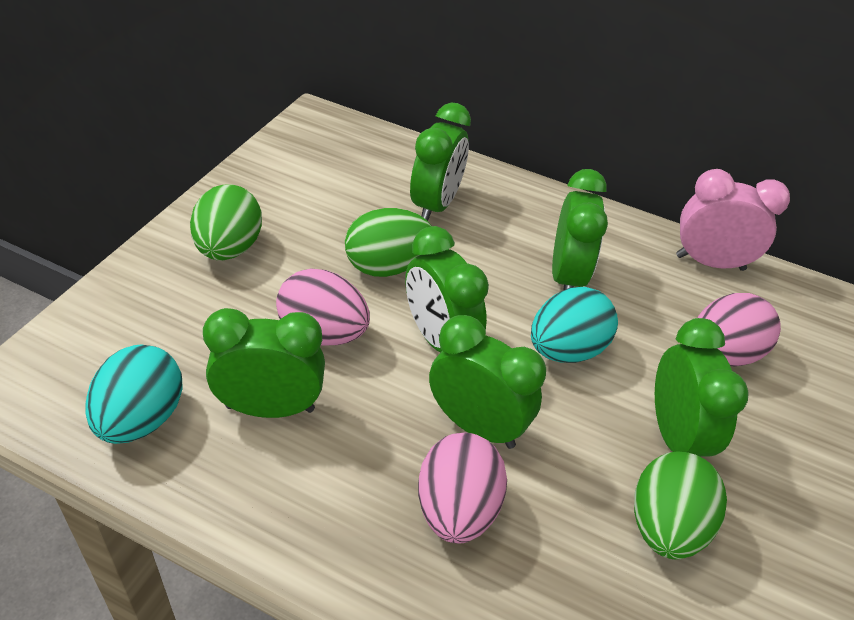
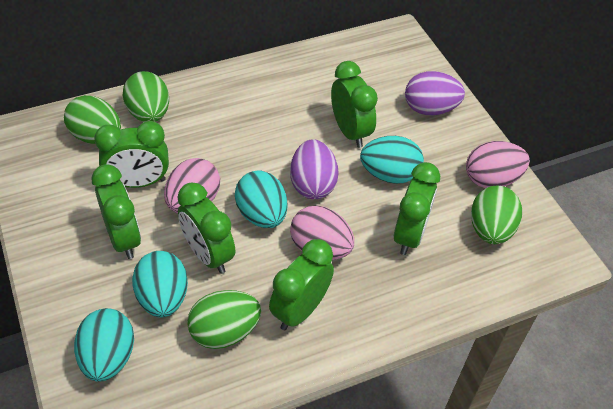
green egg: 3 -> 4
pink clock: 1 -> 0
purple egg: 0 -> 2
turquoise egg: 2 -> 4

